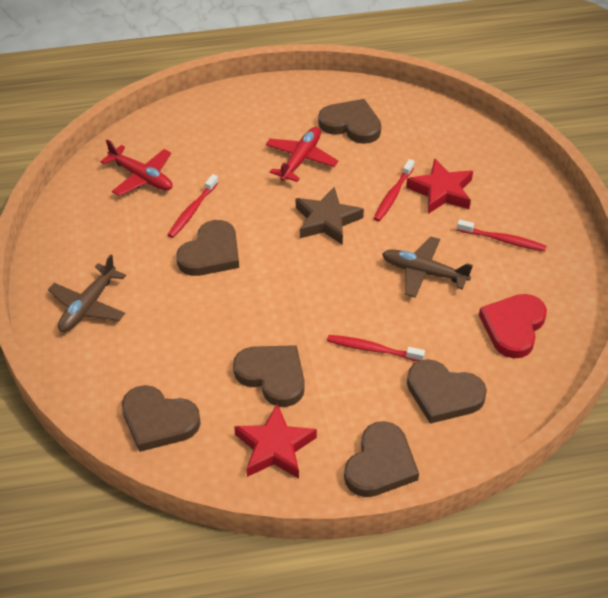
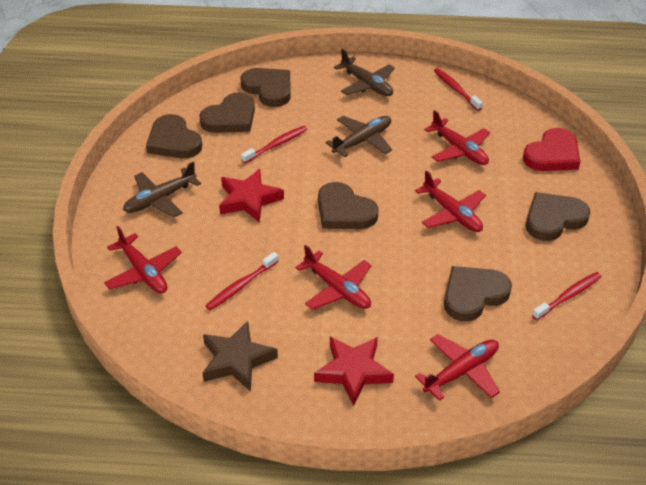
brown plane: 2 -> 3
red plane: 2 -> 5

